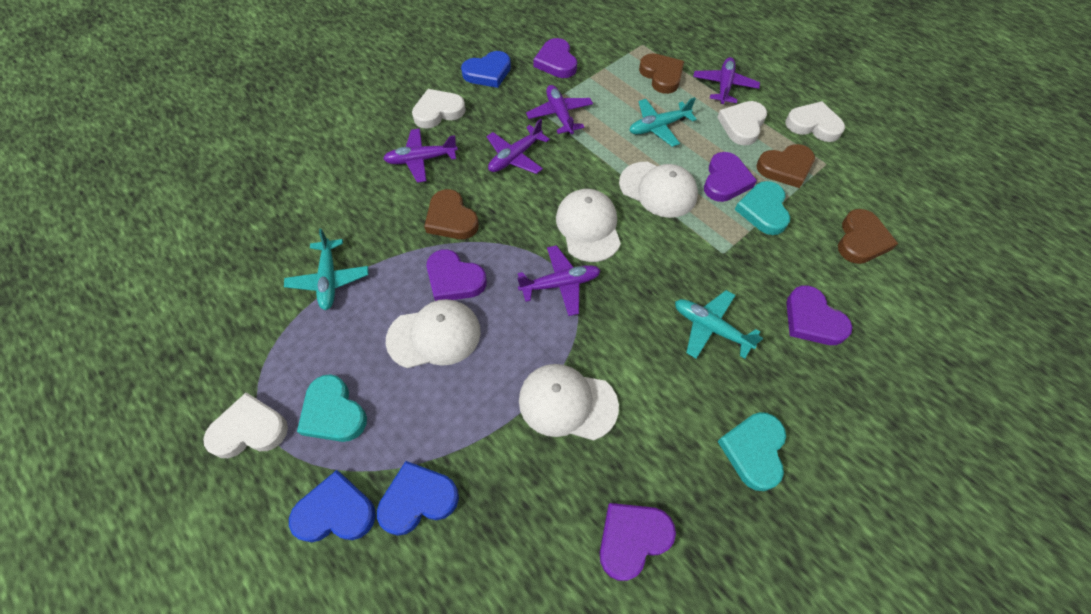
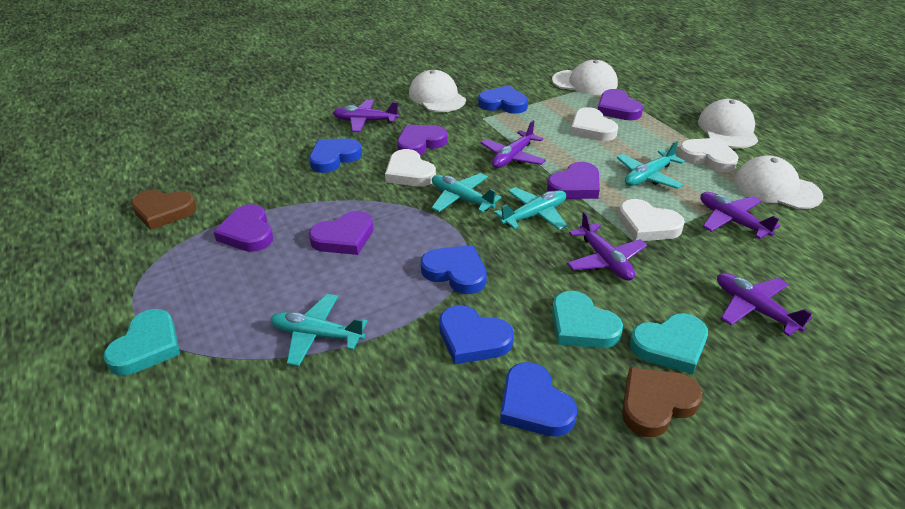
blue heart: 3 -> 5
brown heart: 4 -> 2
turquoise plane: 3 -> 4

